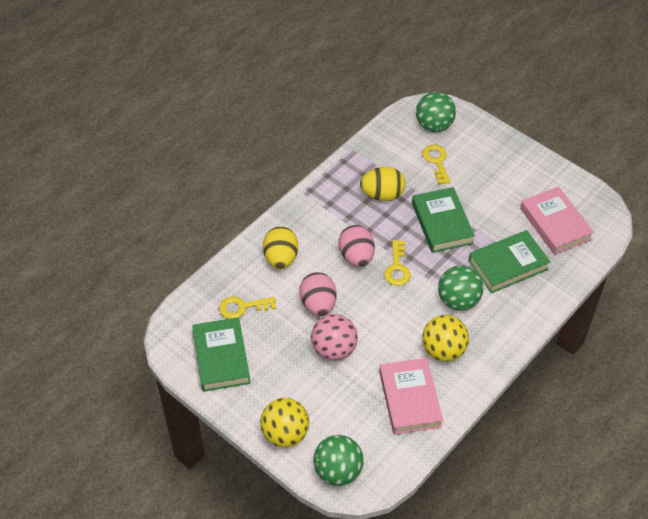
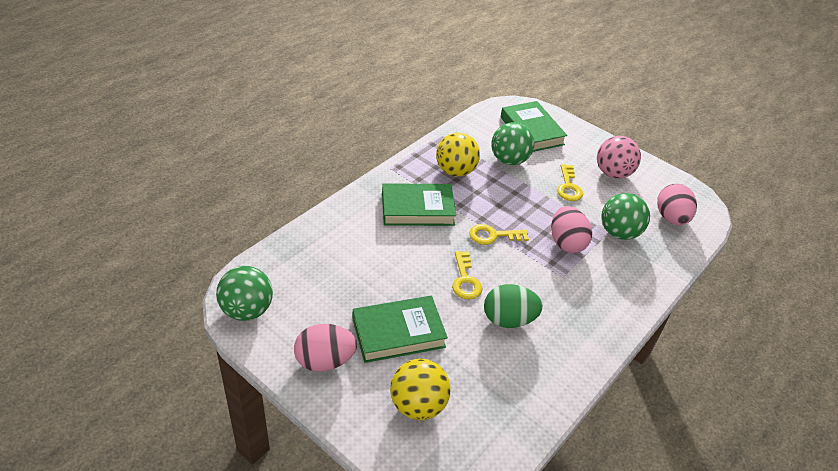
green egg: 0 -> 1
pink book: 2 -> 0
pink egg: 2 -> 3
yellow egg: 2 -> 0

